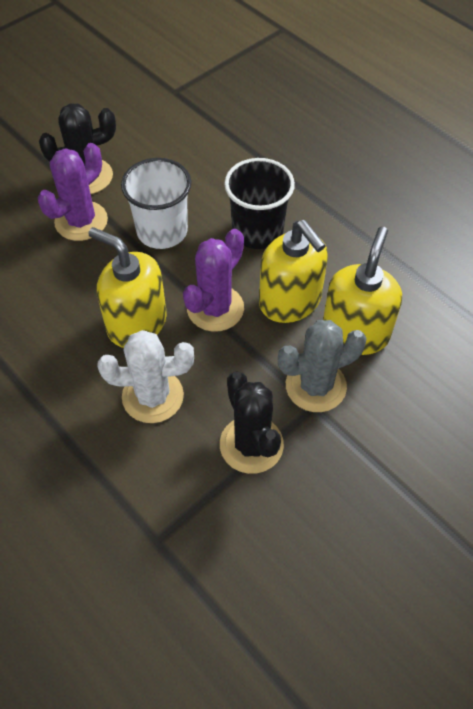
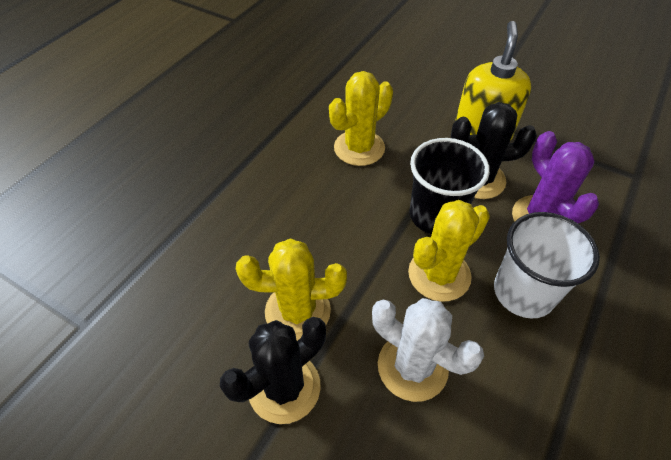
grey cactus: 1 -> 0
purple cactus: 2 -> 1
yellow cactus: 0 -> 3
yellow soap dispenser: 3 -> 1

